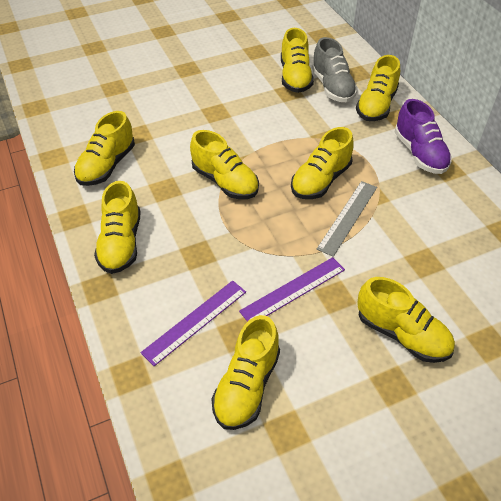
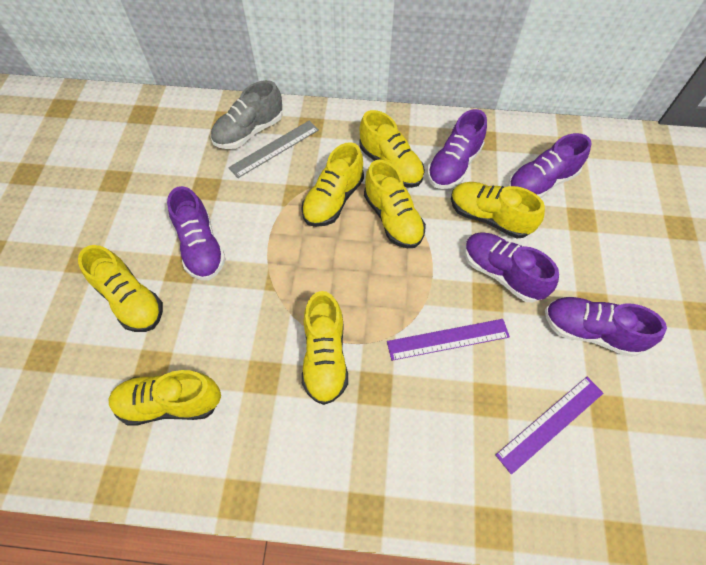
purple shoe: 1 -> 5
yellow shoe: 8 -> 7

